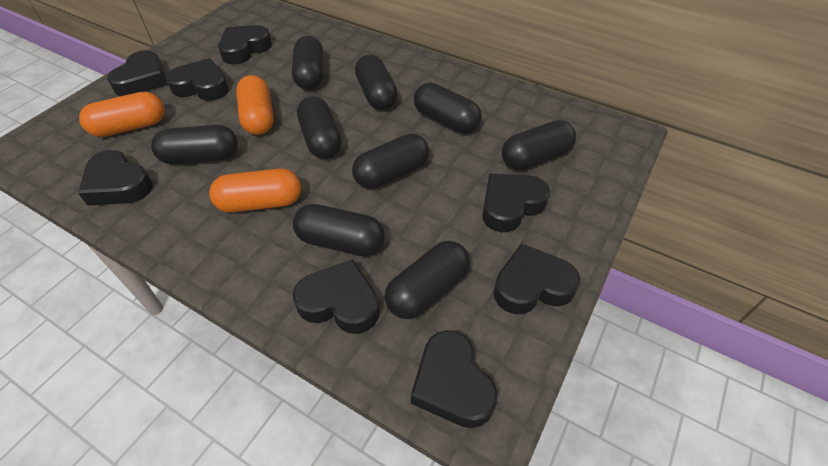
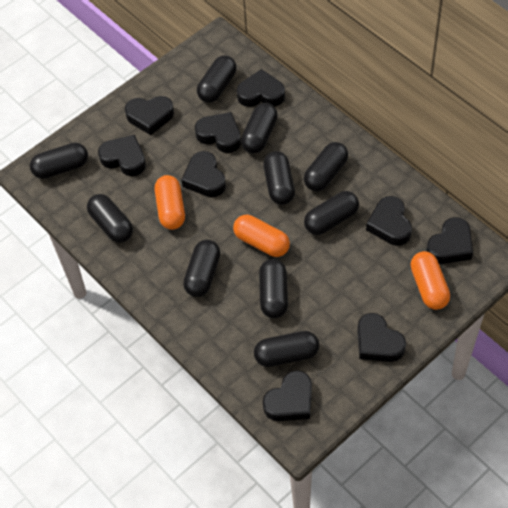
black capsule: 9 -> 10
black heart: 8 -> 9

